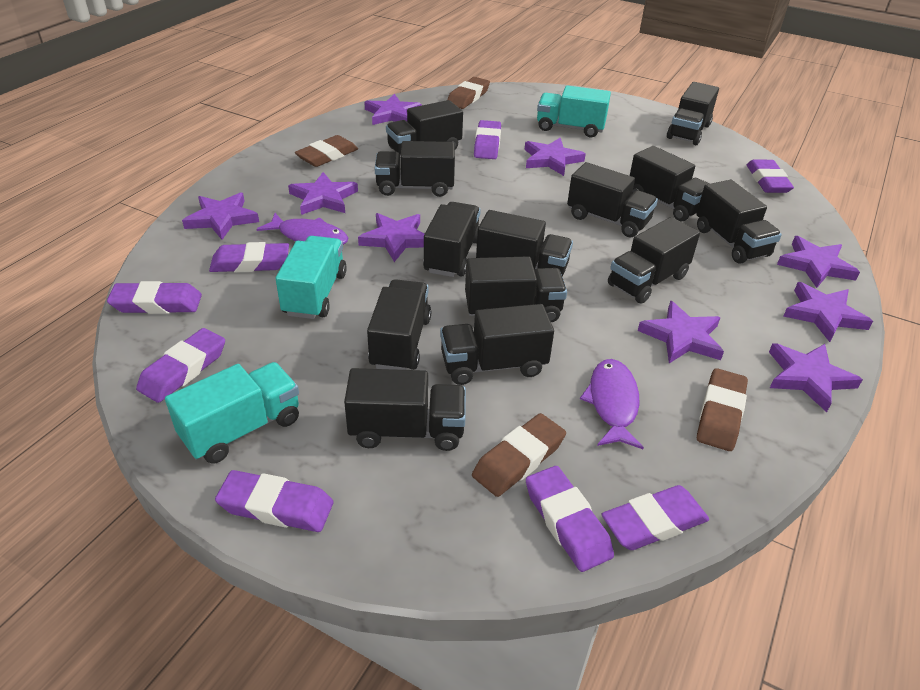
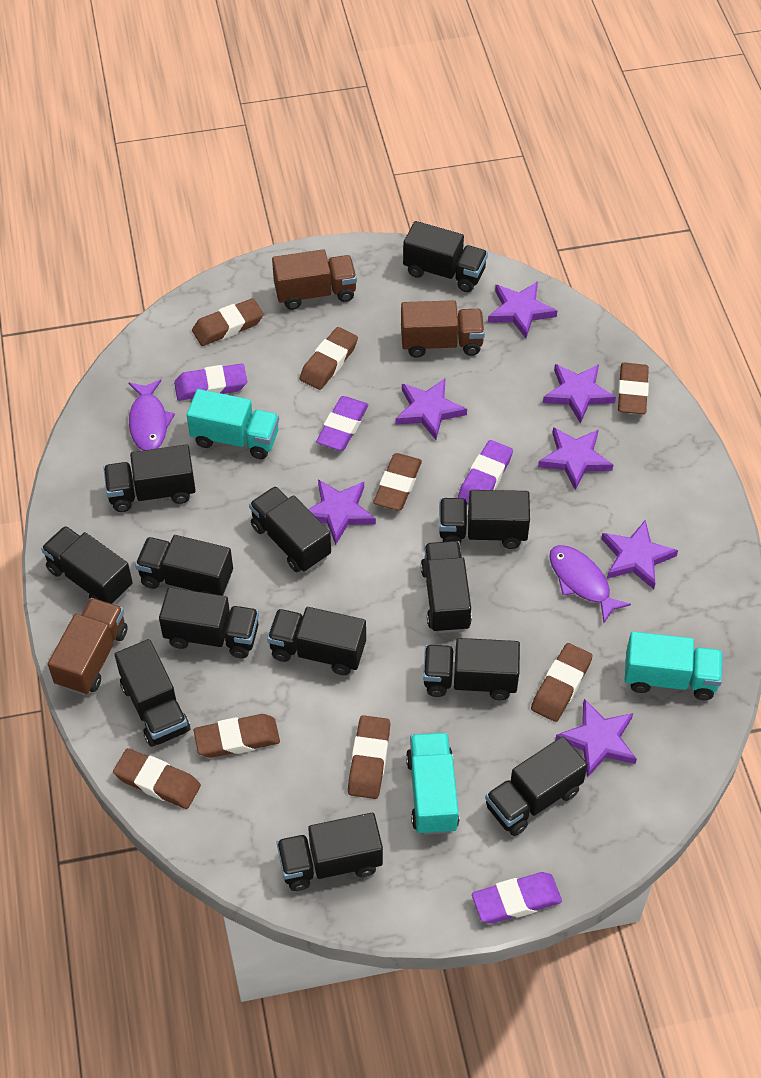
brown eraser: 4 -> 8
brown truck: 0 -> 3
purple eraser: 8 -> 4
purple star: 9 -> 7

